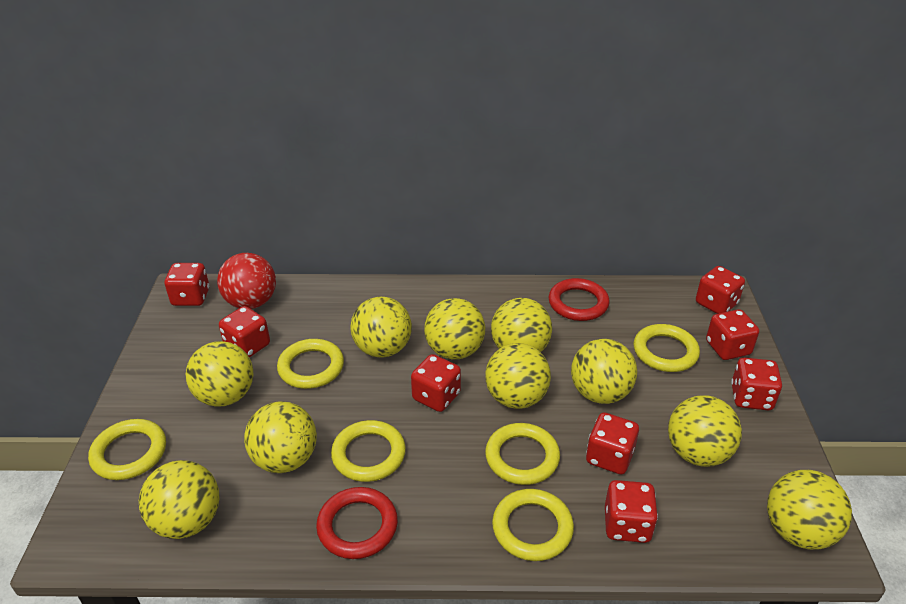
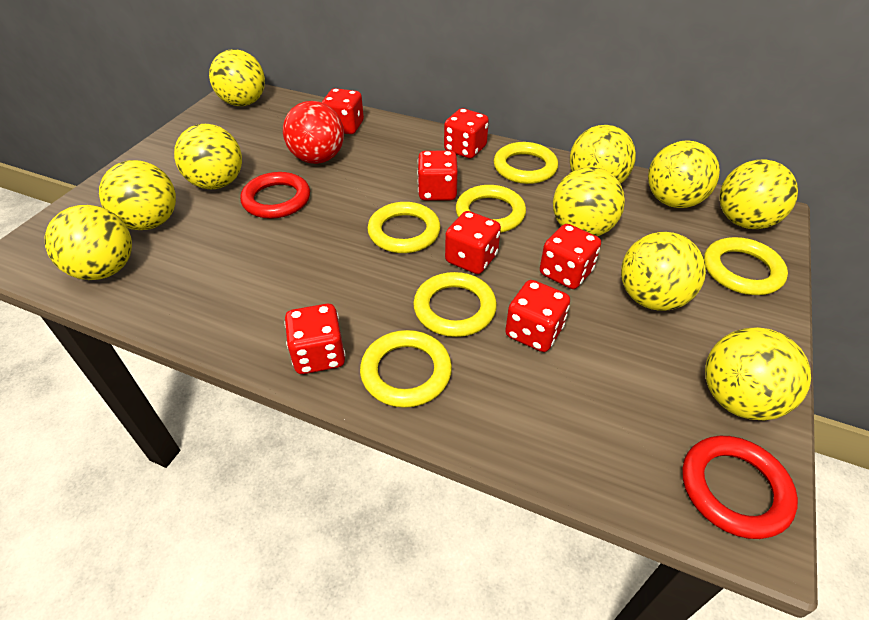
red dice: 8 -> 7

